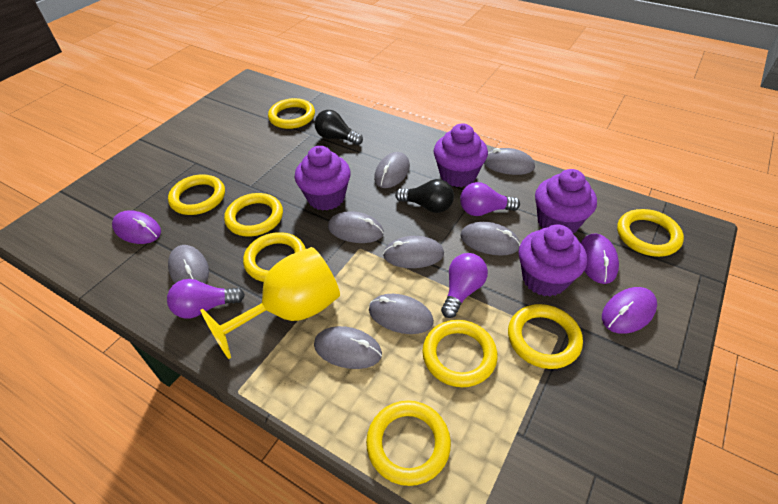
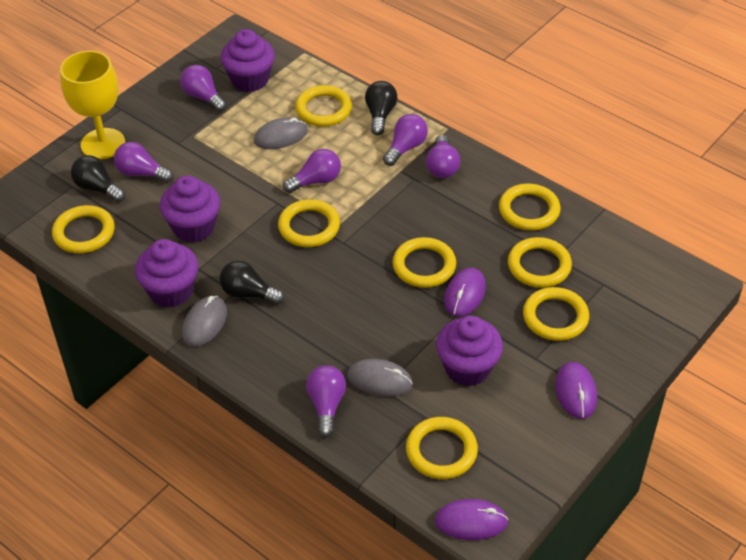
black light bulb: 2 -> 3
grey mouse: 8 -> 3
purple light bulb: 3 -> 6

